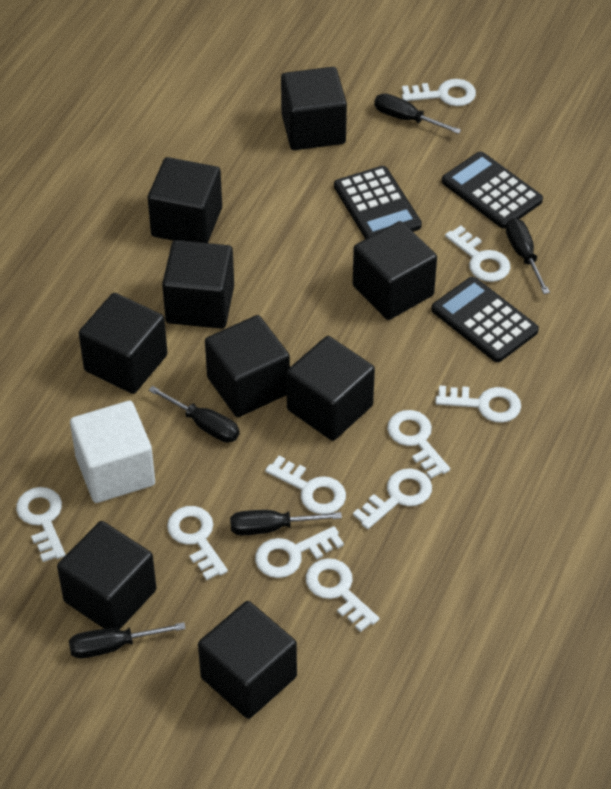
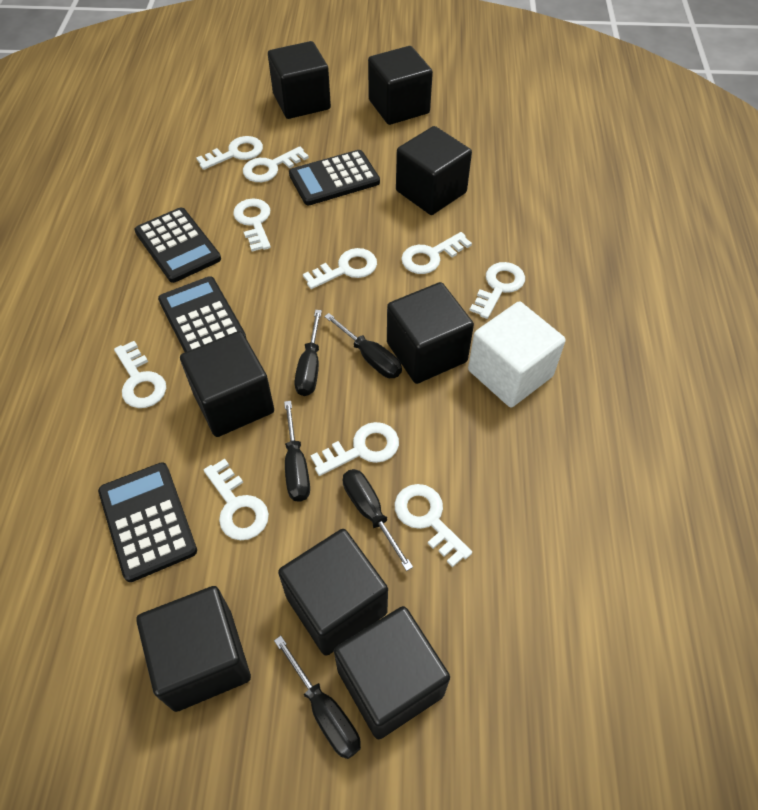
black calculator: 3 -> 4
black cube: 9 -> 8

